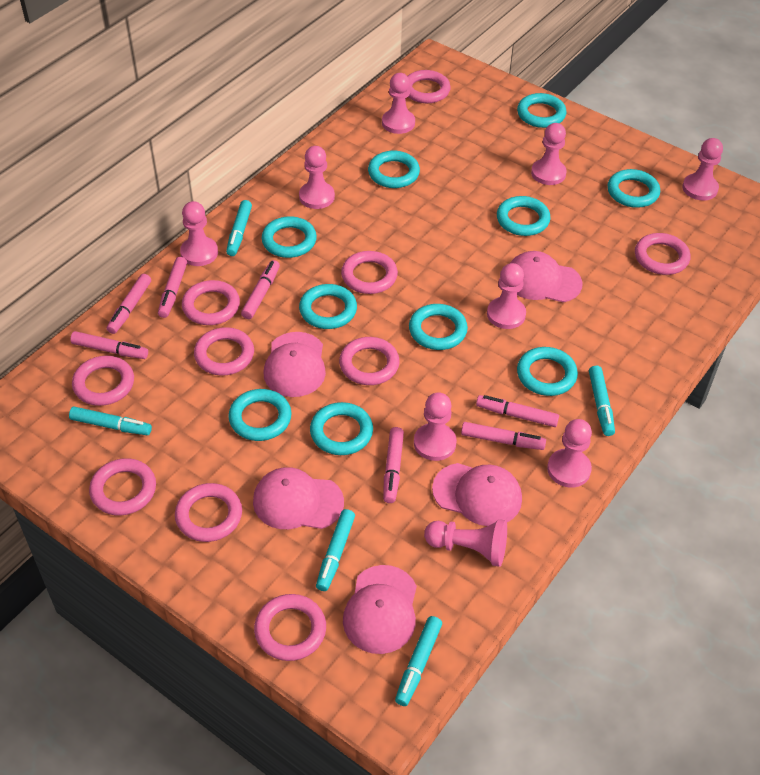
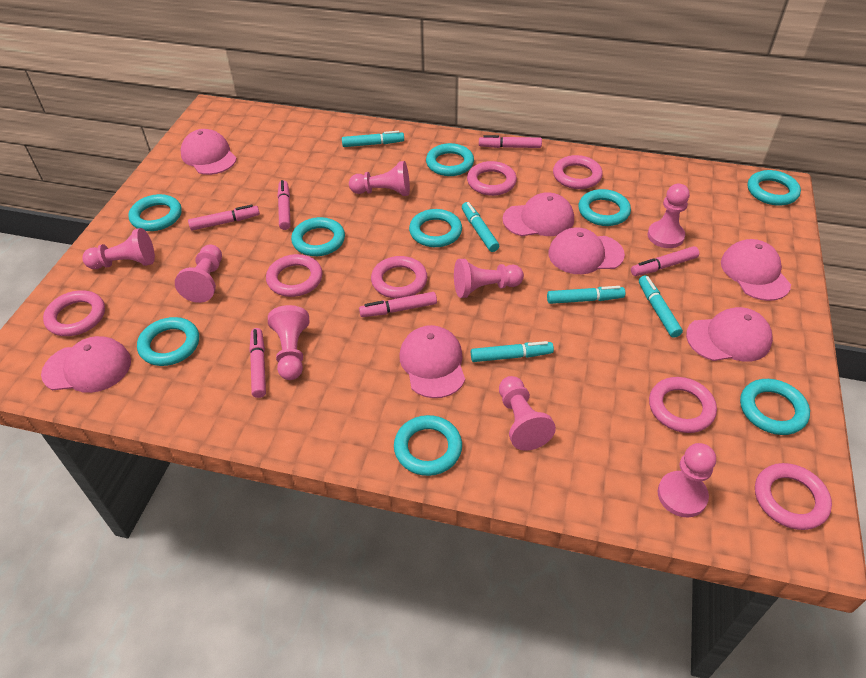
pink cap: 5 -> 7
pink marker: 7 -> 6
pink pawn: 9 -> 8
pink ring: 10 -> 7
turquoise ring: 10 -> 9

